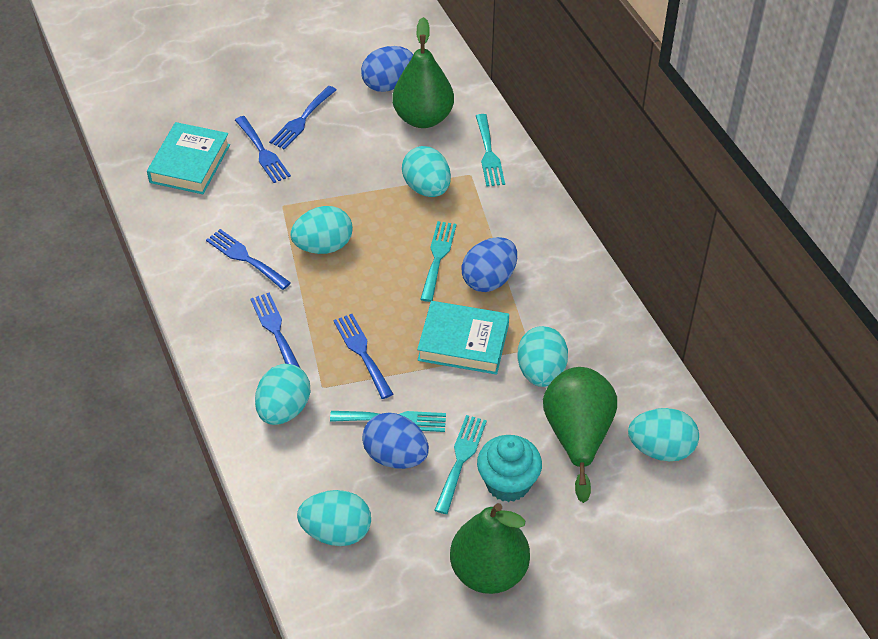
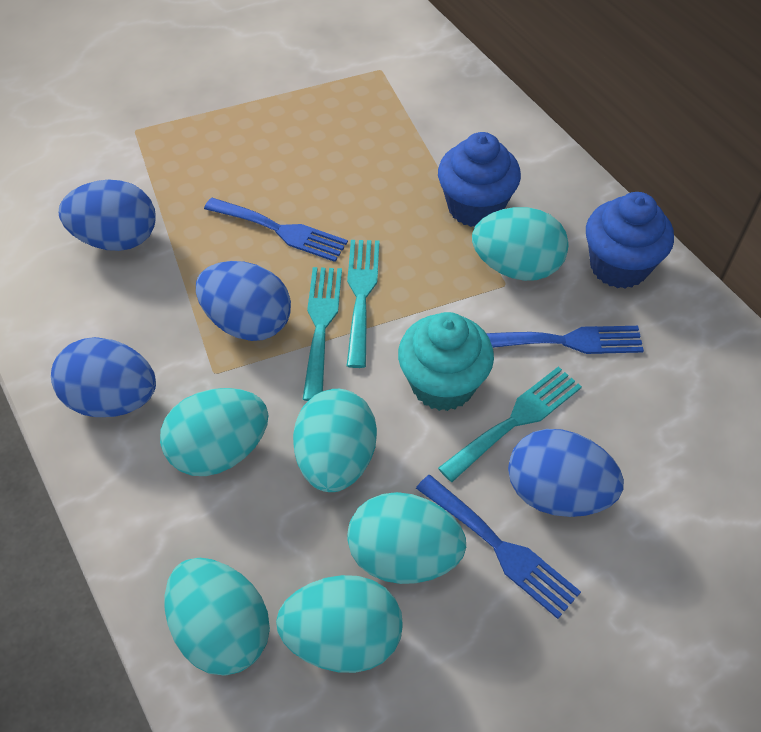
blue cupcake: 0 -> 2
blue egg: 3 -> 4
blue fork: 5 -> 3
green pear: 3 -> 0
turquoise book: 2 -> 0
turquoise fork: 4 -> 3

